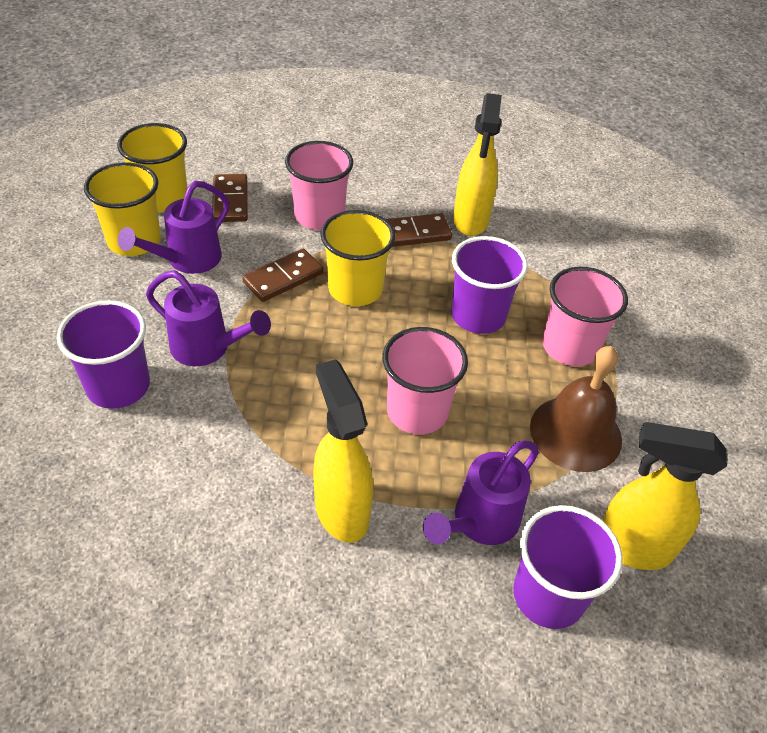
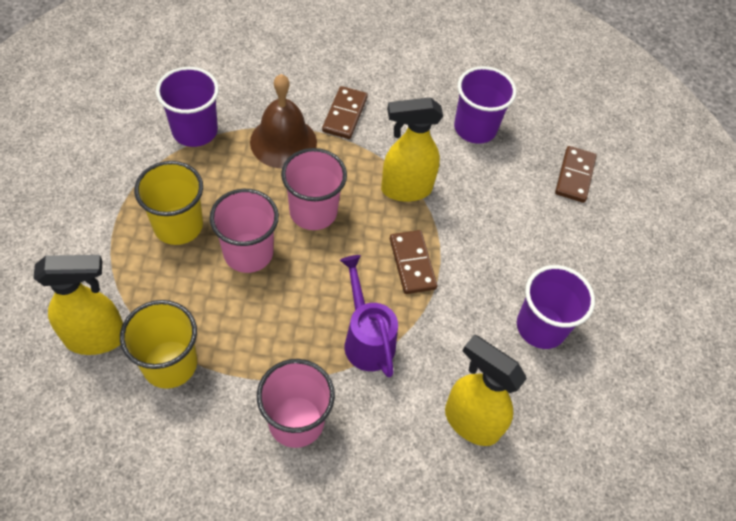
purple watering can: 3 -> 1
yellow cup: 3 -> 2

